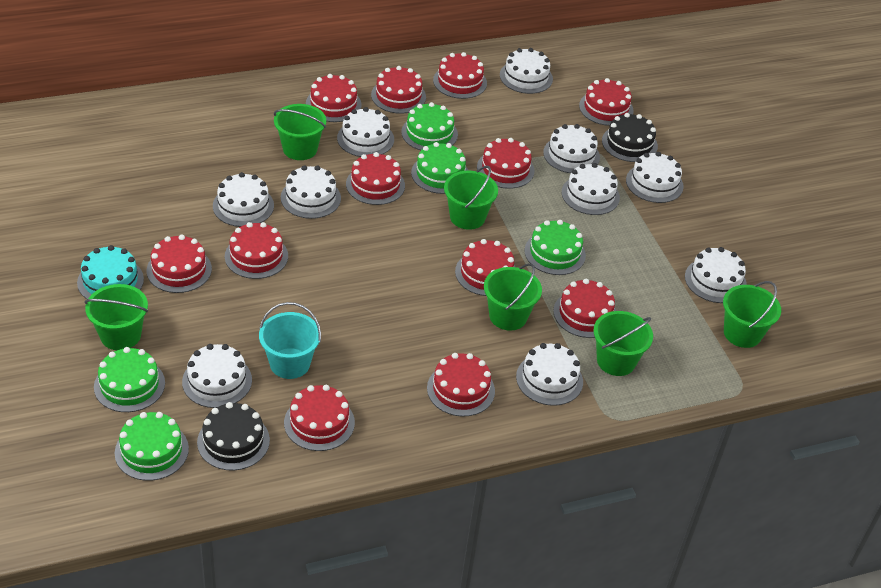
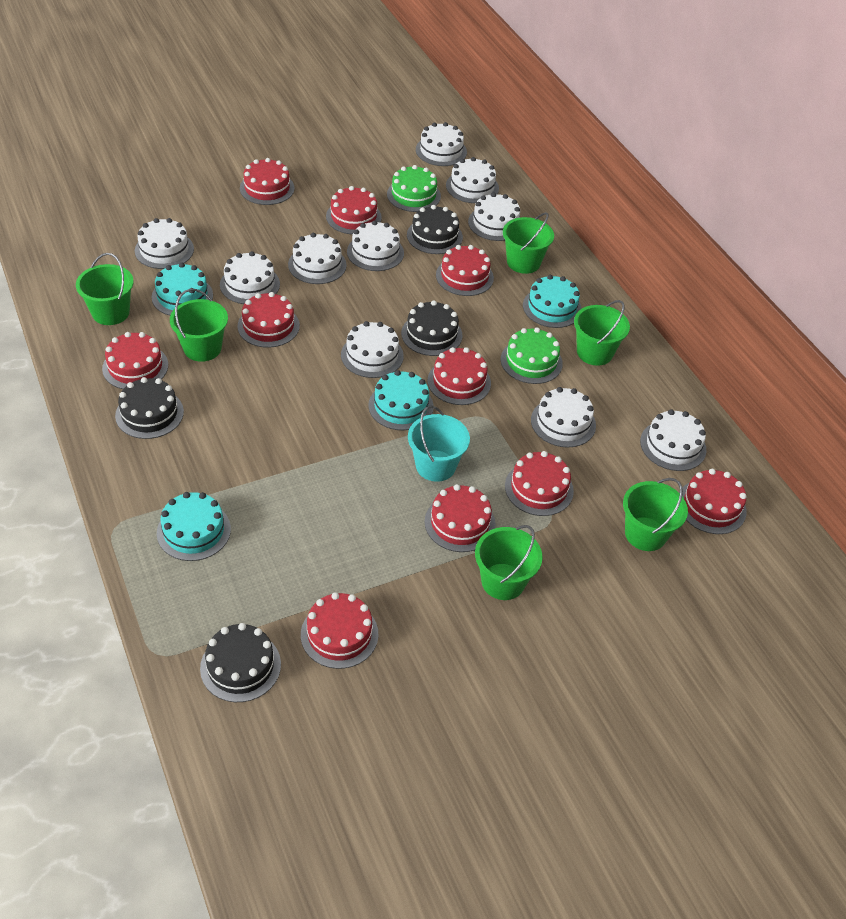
black cake: 2 -> 4
green cake: 5 -> 2
red cake: 12 -> 10
turquoise cake: 1 -> 4

